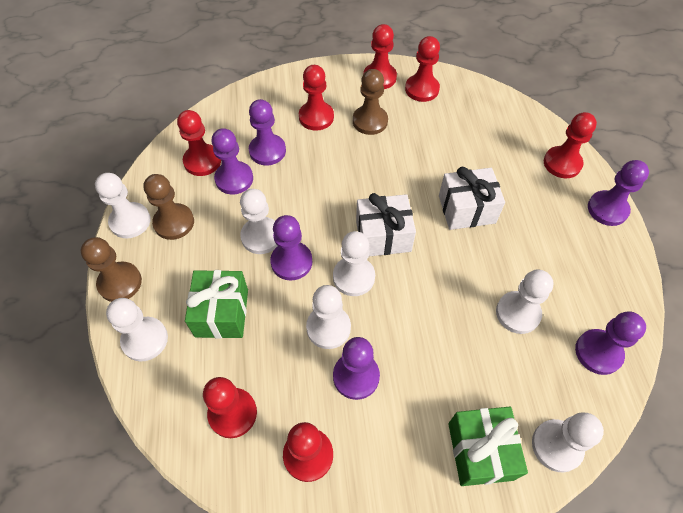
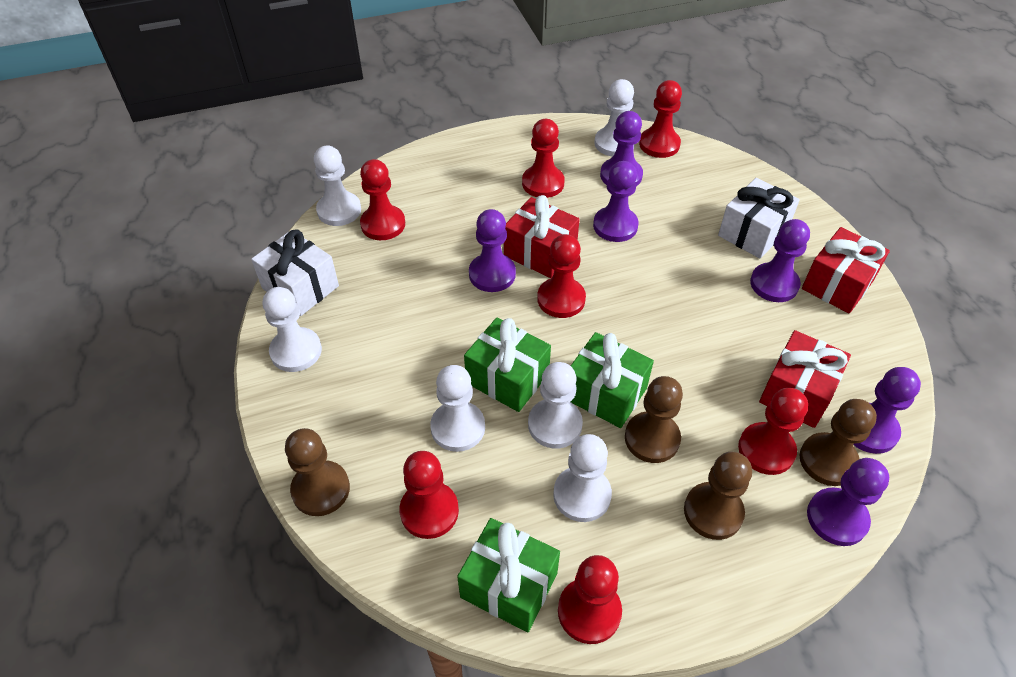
brown pawn: 3 -> 4
green gift: 2 -> 3
red gift: 0 -> 3
white pawn: 7 -> 6

